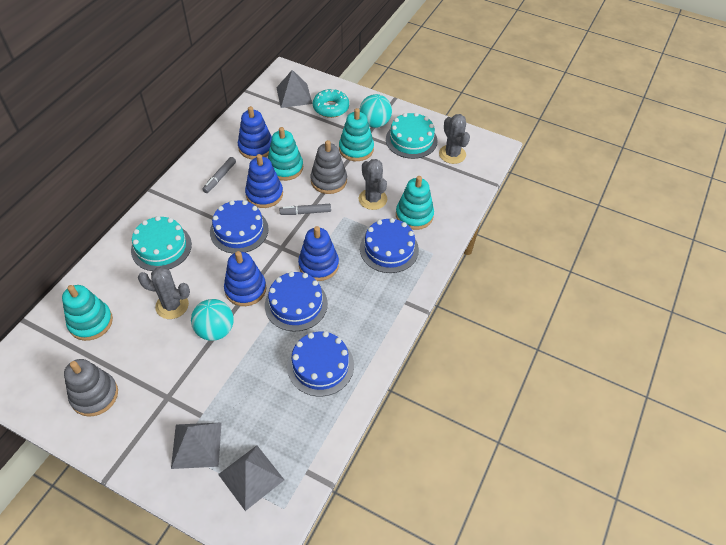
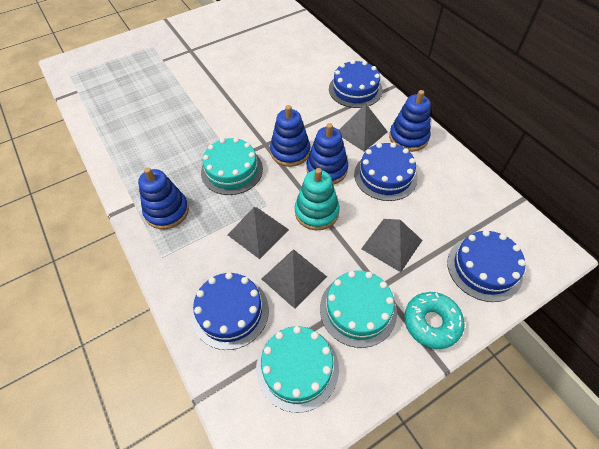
grey cactus: 3 -> 0
grey marker: 2 -> 0
grey pyramid: 3 -> 4
grey stacking toy: 2 -> 0
turquoise ball: 2 -> 0
turquoise cake: 2 -> 3
turquoise stacking toy: 4 -> 1

